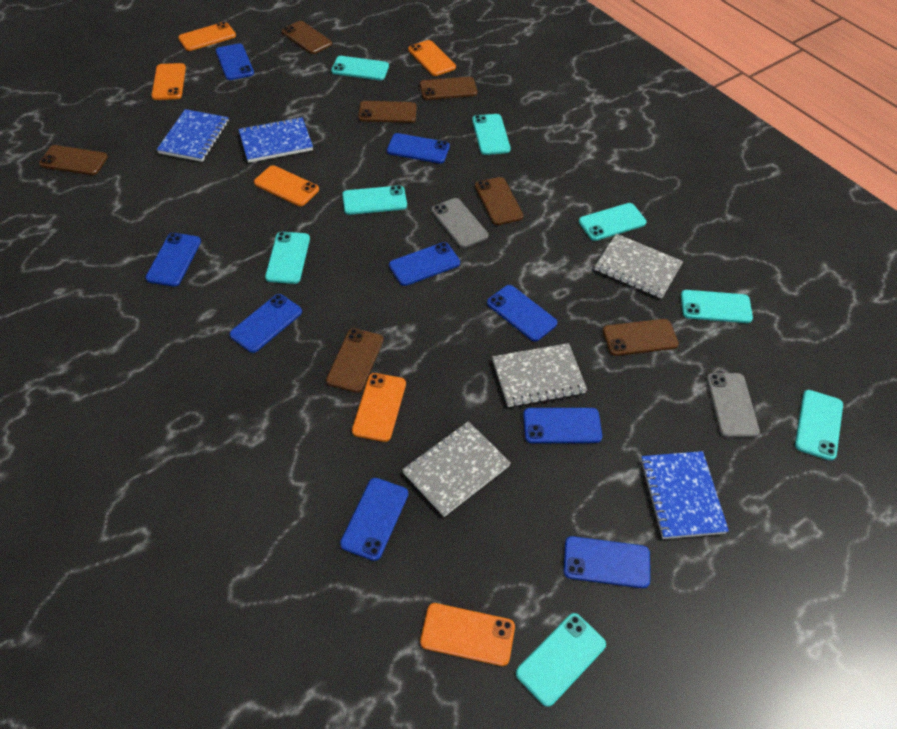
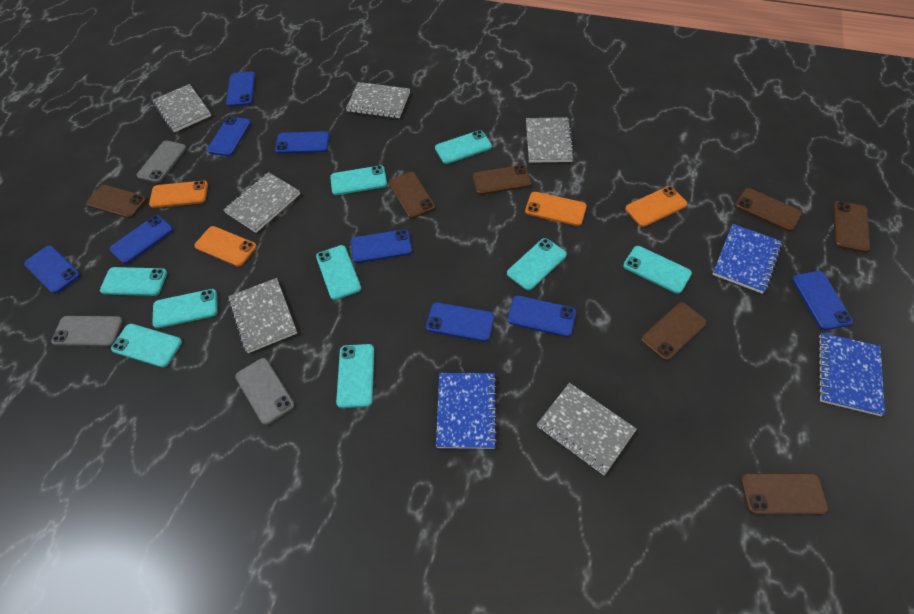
grey notebook: 3 -> 6
grey phone: 2 -> 3
orange phone: 6 -> 4
turquoise phone: 8 -> 9

